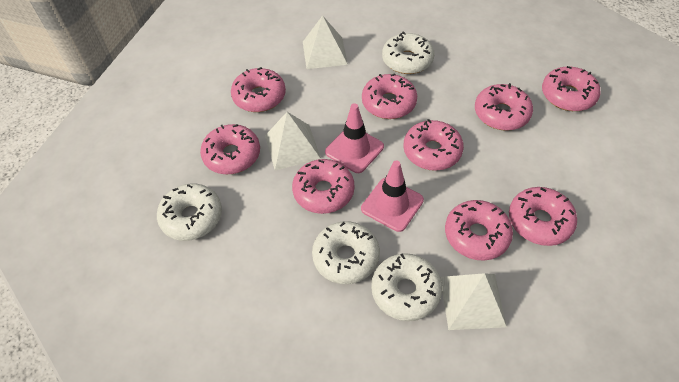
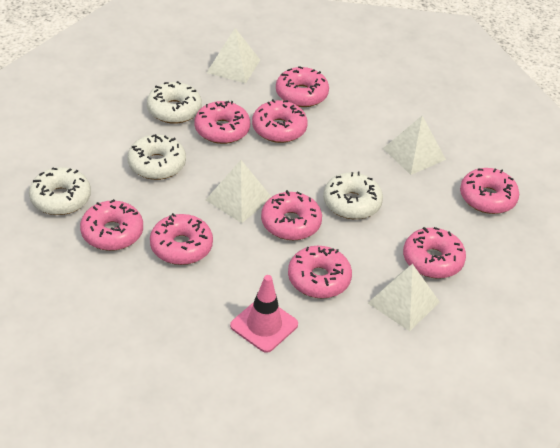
pink traffic cone: 2 -> 1
white pyramid: 3 -> 4

